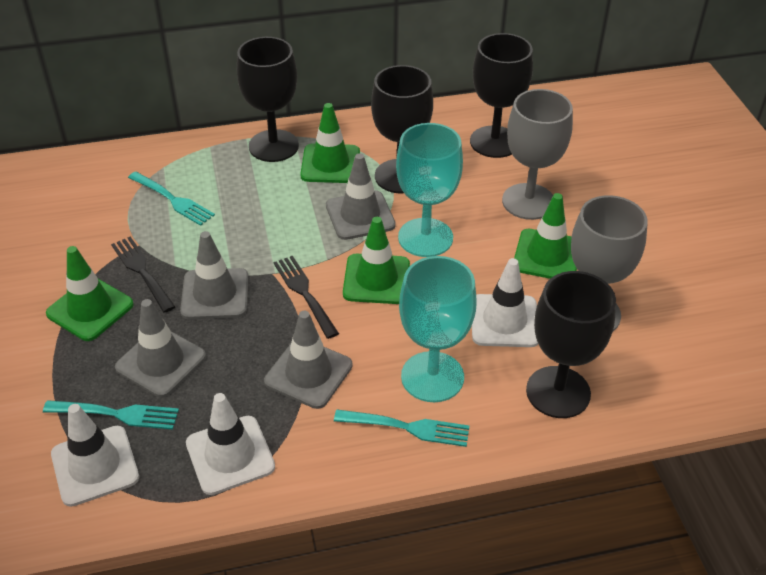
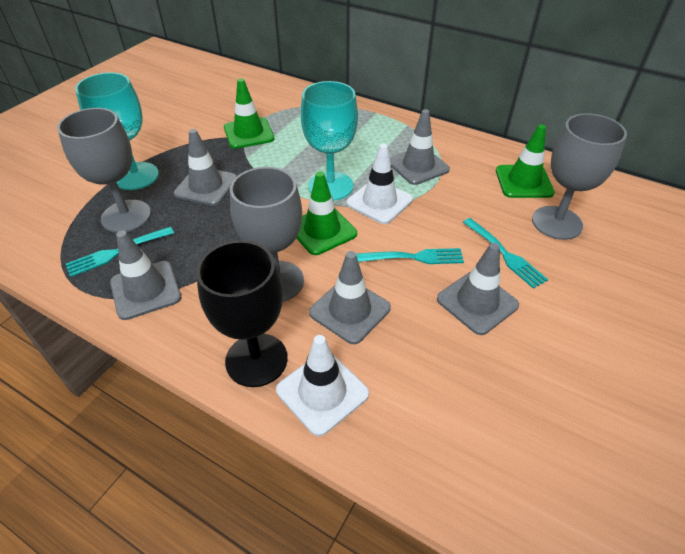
black fork: 2 -> 0
black goblet: 4 -> 1
green traffic cone: 4 -> 3
grey goblet: 2 -> 3
grey traffic cone: 4 -> 5
white traffic cone: 3 -> 2

